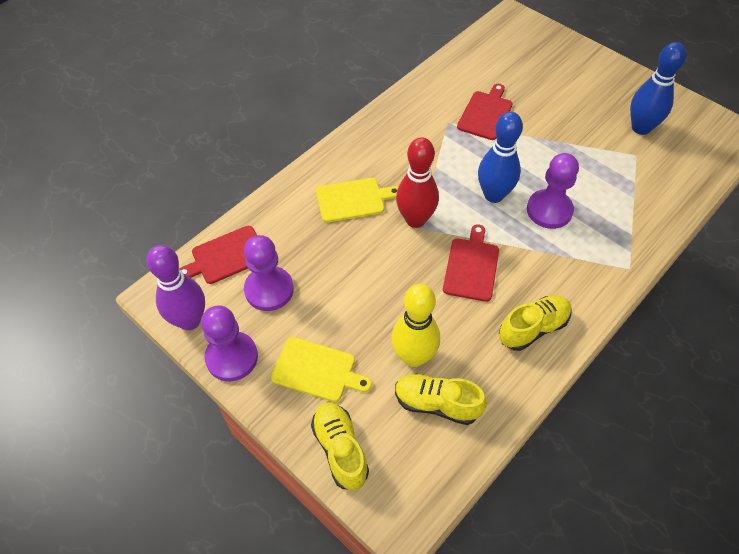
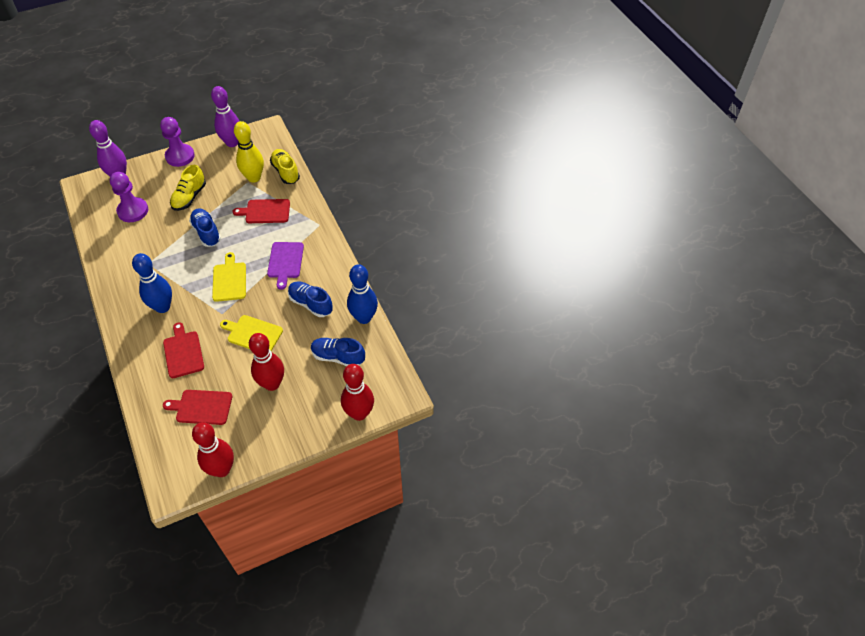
blue shoe: 0 -> 3
purple bowling pin: 1 -> 2
purple cutting board: 0 -> 1
purple pawn: 3 -> 2
red bowling pin: 1 -> 3
yellow shoe: 3 -> 2

